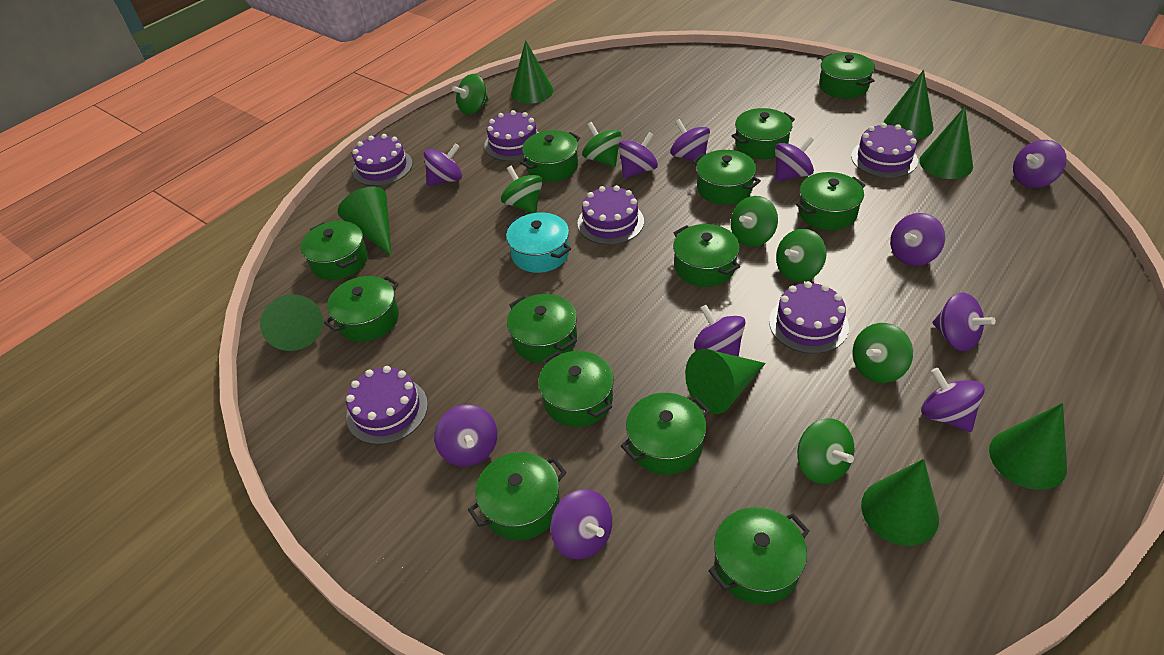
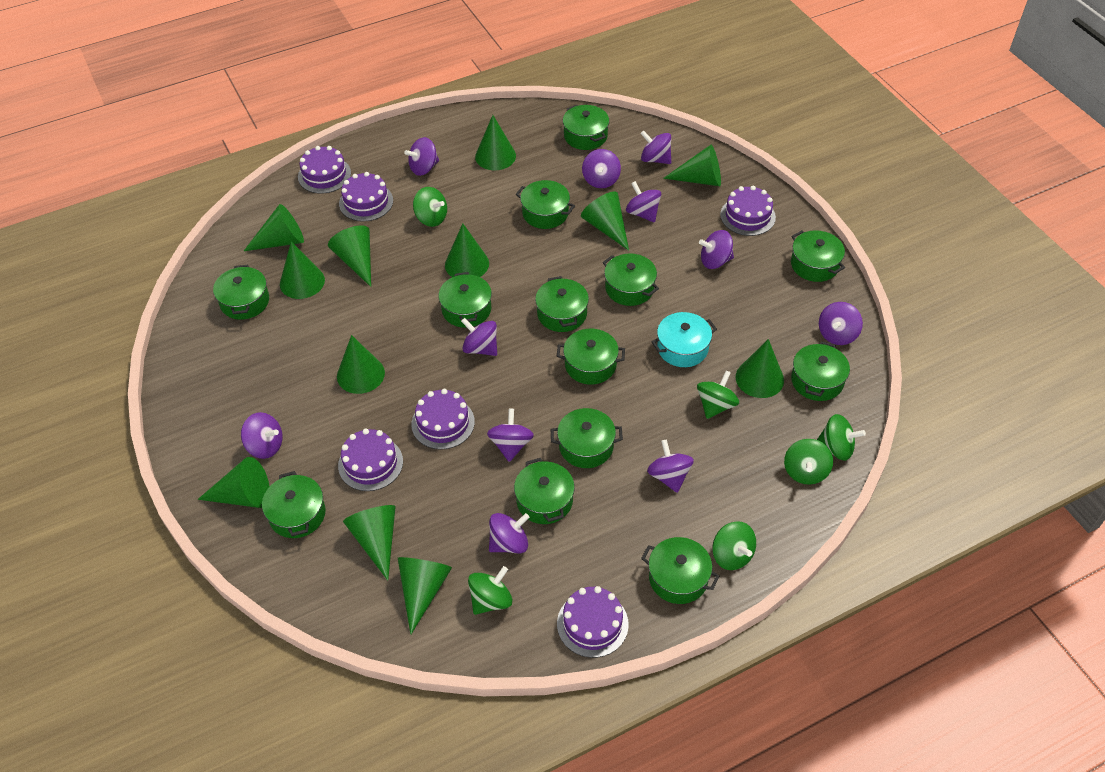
green cone: 8 -> 12
green spinning top: 7 -> 6

